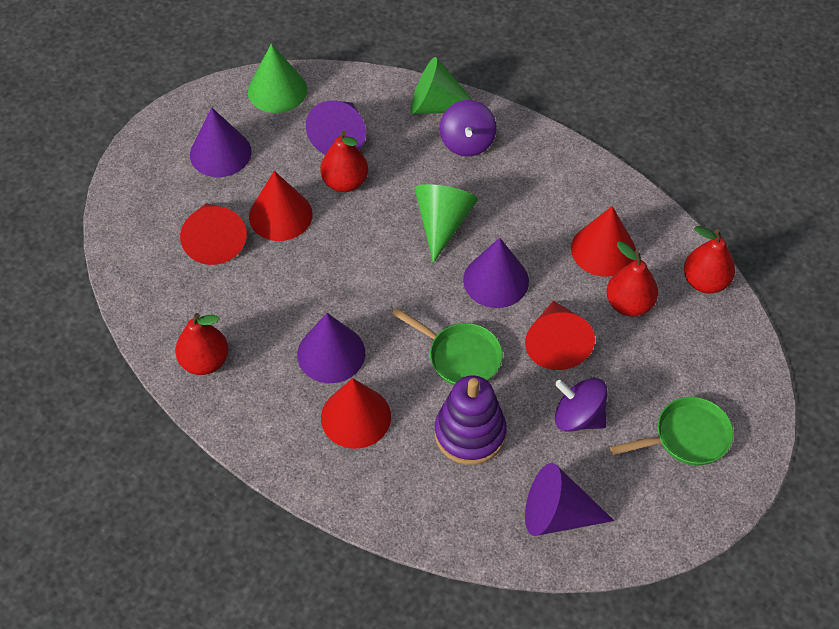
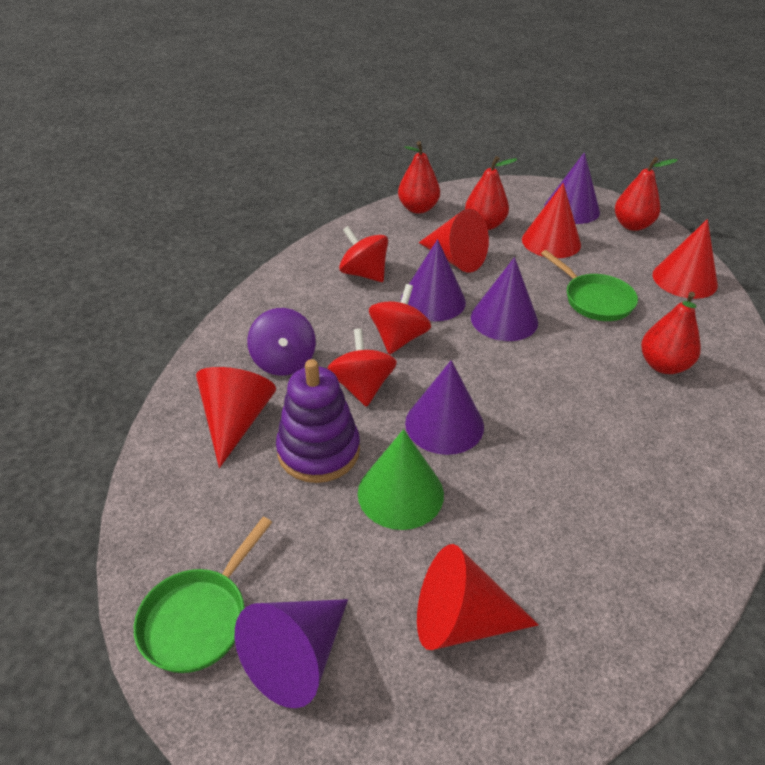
green cone: 3 -> 1
purple spinning top: 2 -> 1
red spinning top: 0 -> 3

